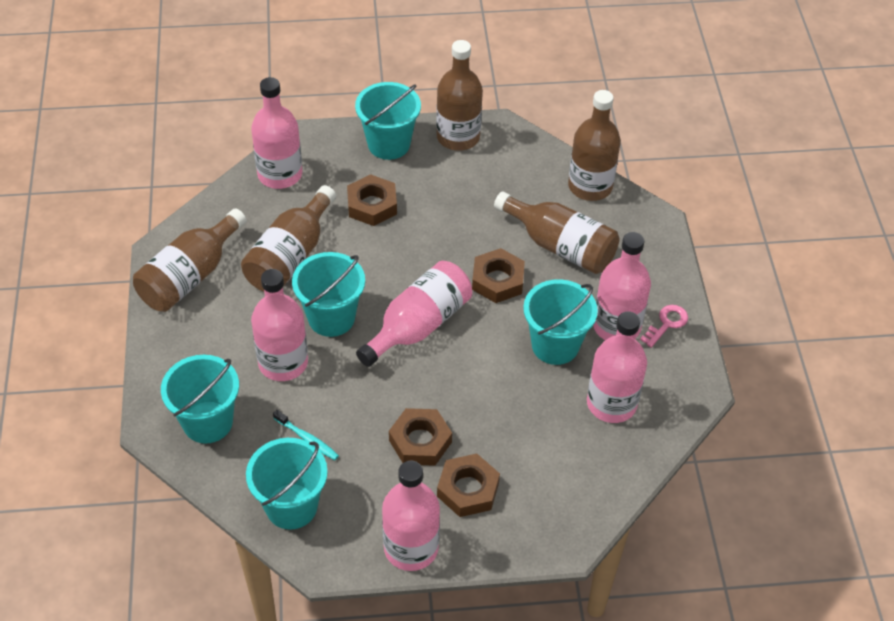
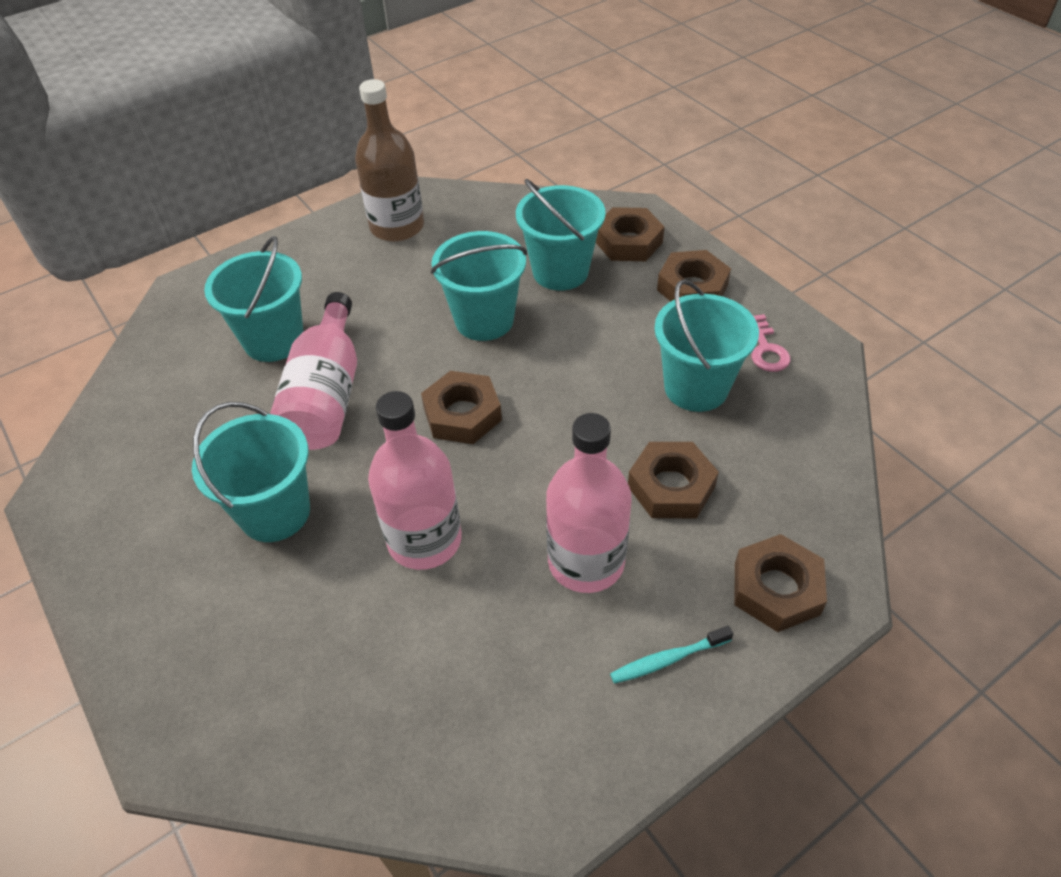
brown bottle: 5 -> 1
brown nut: 4 -> 5
pink bottle: 6 -> 3

